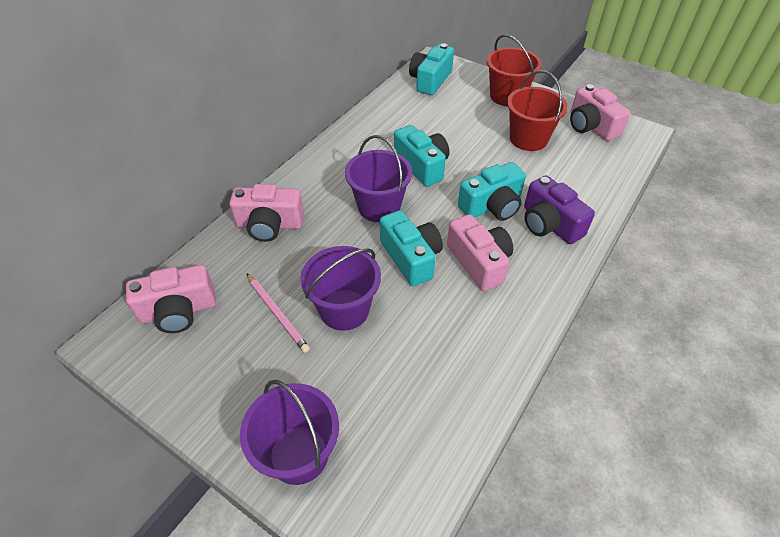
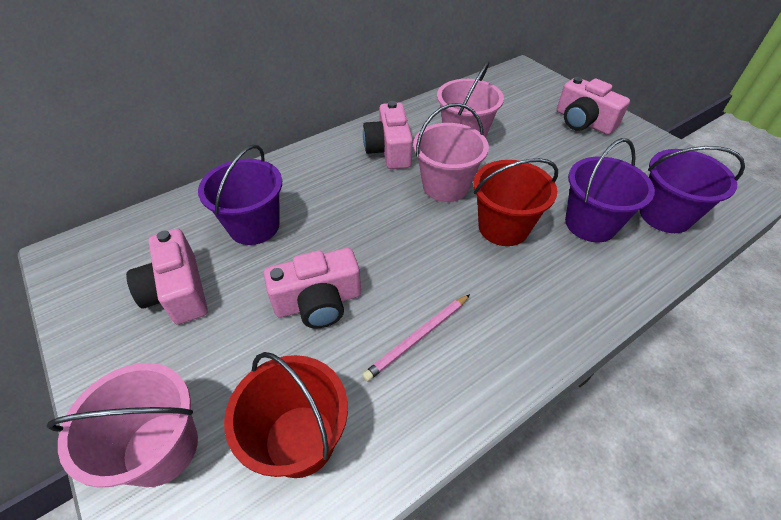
pink bucket: 0 -> 3
purple camera: 1 -> 0
turquoise camera: 4 -> 0

